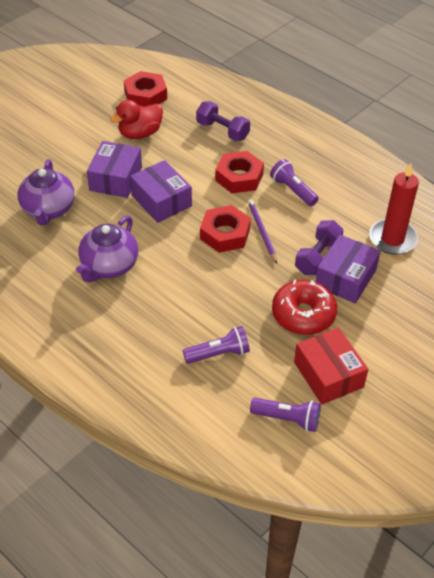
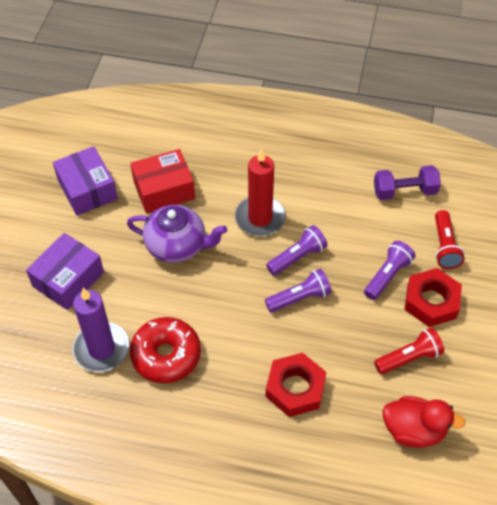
purple box: 3 -> 2
purple candle: 0 -> 1
purple dumbbell: 2 -> 1
purple pencil: 1 -> 0
purple teapot: 2 -> 1
red flashlight: 0 -> 2
red nut: 3 -> 2

